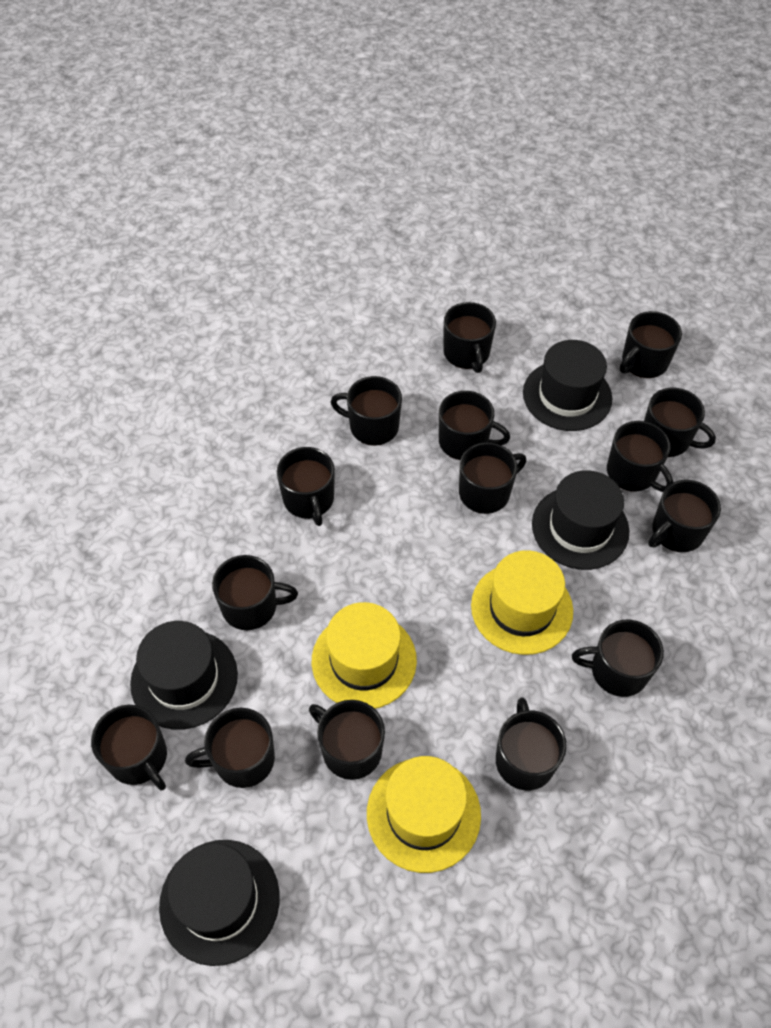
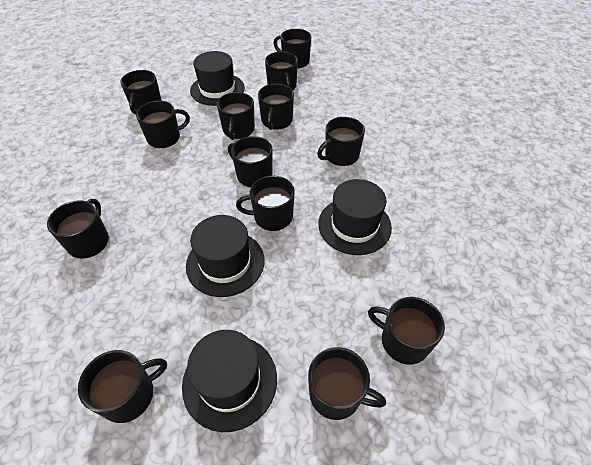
black mug: 15 -> 13
yellow hat: 3 -> 0

